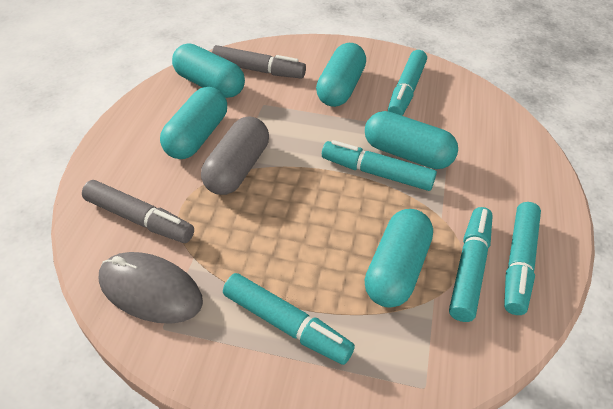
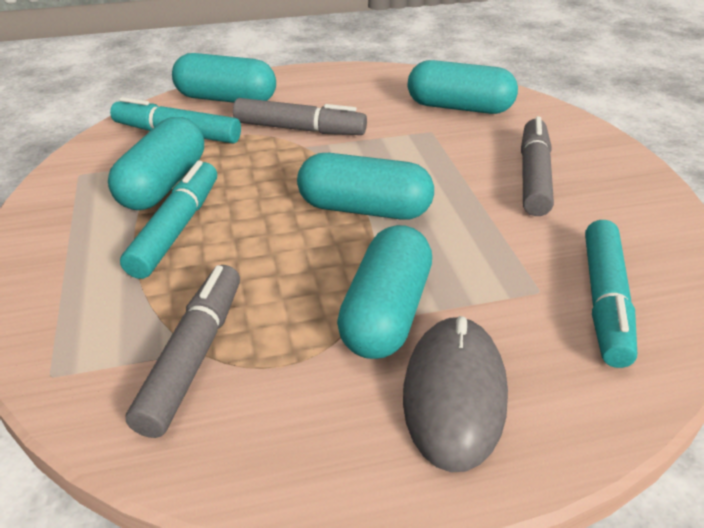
grey capsule: 1 -> 0
grey marker: 2 -> 3
turquoise marker: 5 -> 3

